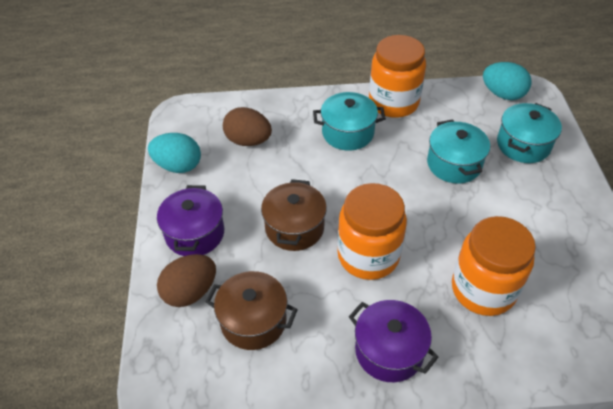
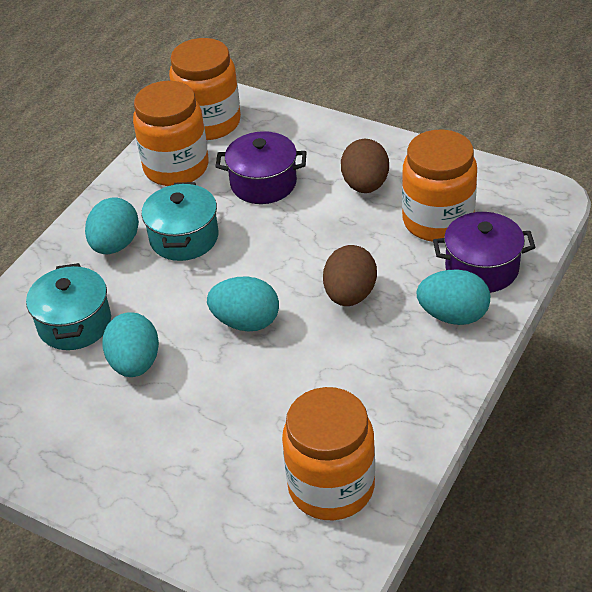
brown pot: 2 -> 0
orange jar: 3 -> 4
turquoise egg: 2 -> 4
turquoise pot: 3 -> 2

